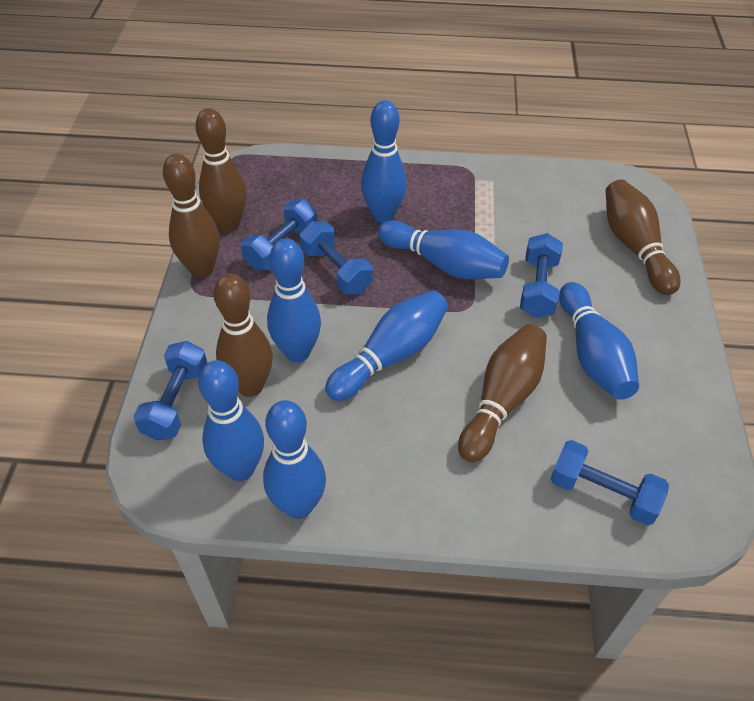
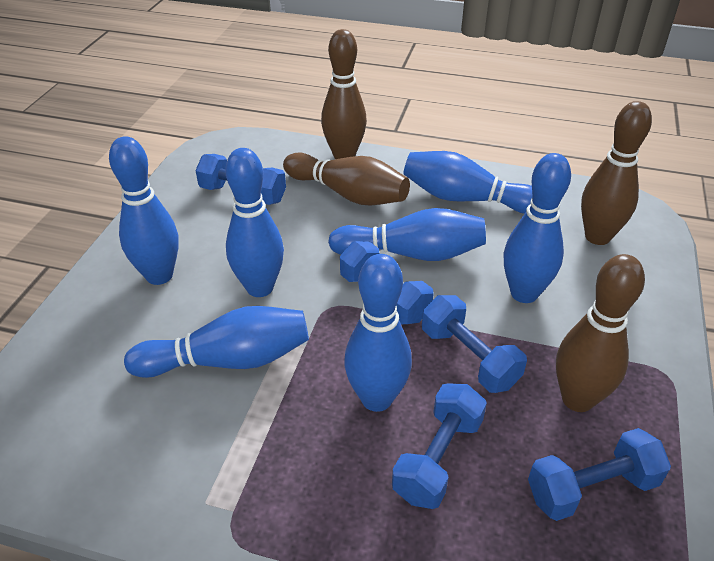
brown bowling pin: 5 -> 4

